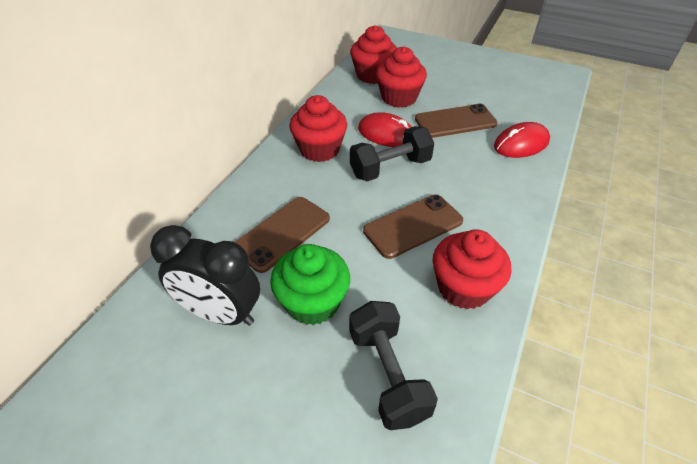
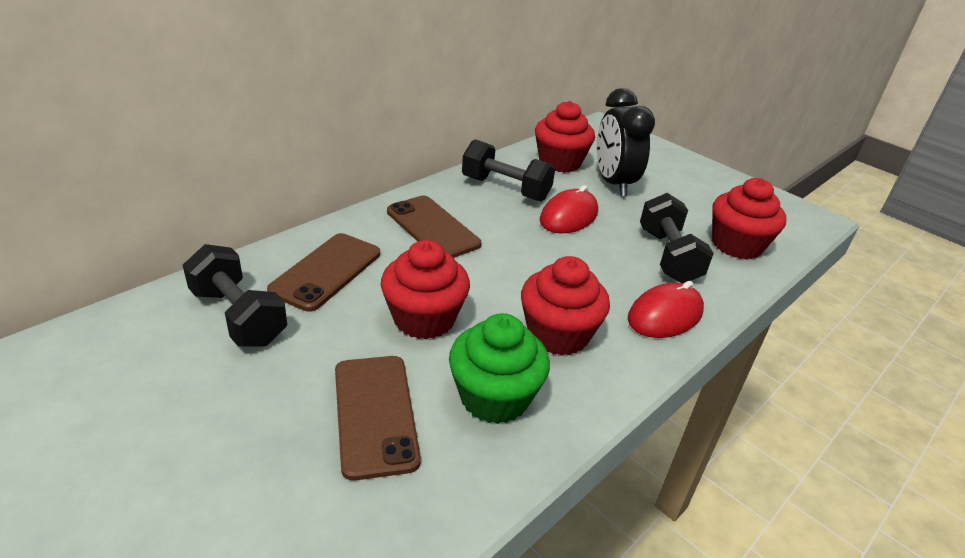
black dumbbell: 2 -> 3

